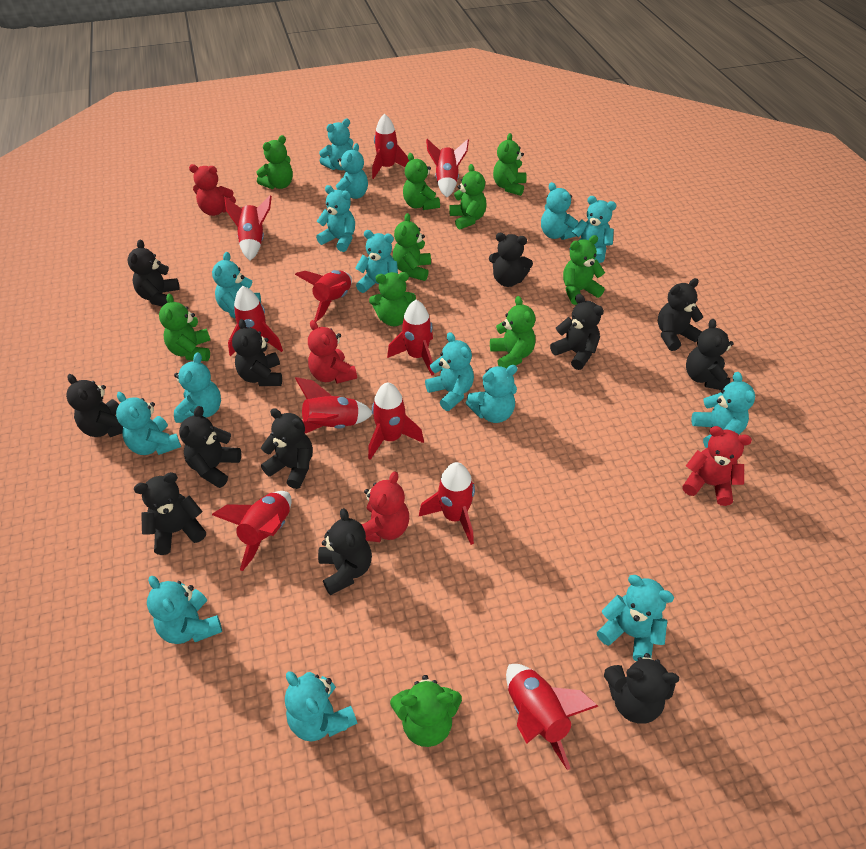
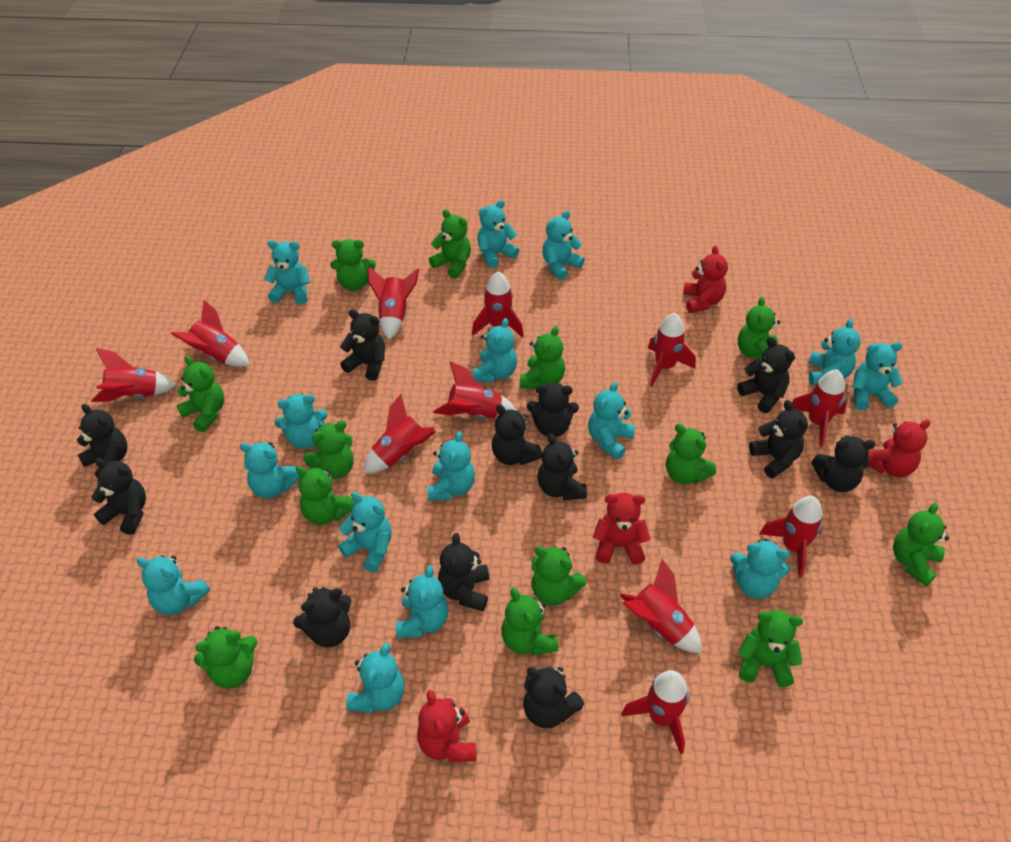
green teddy bear: 10 -> 13

